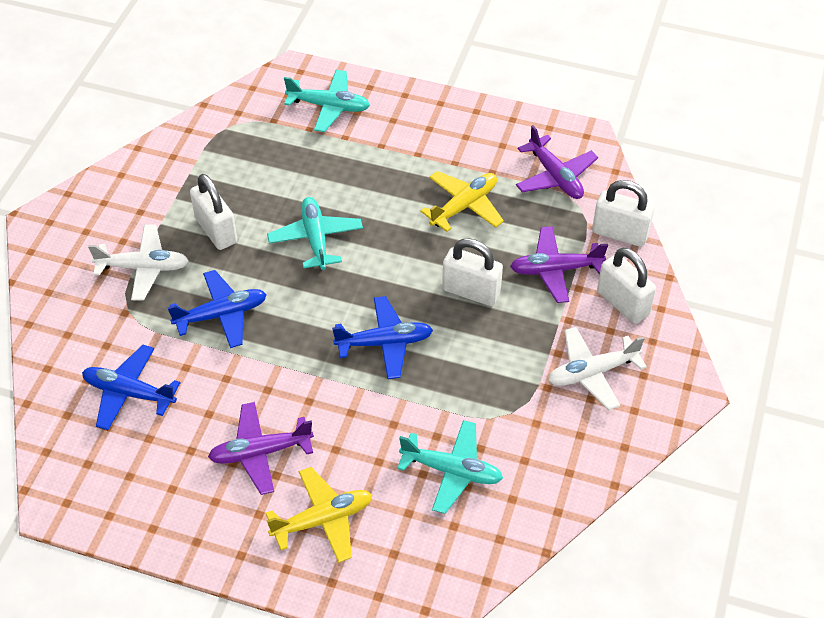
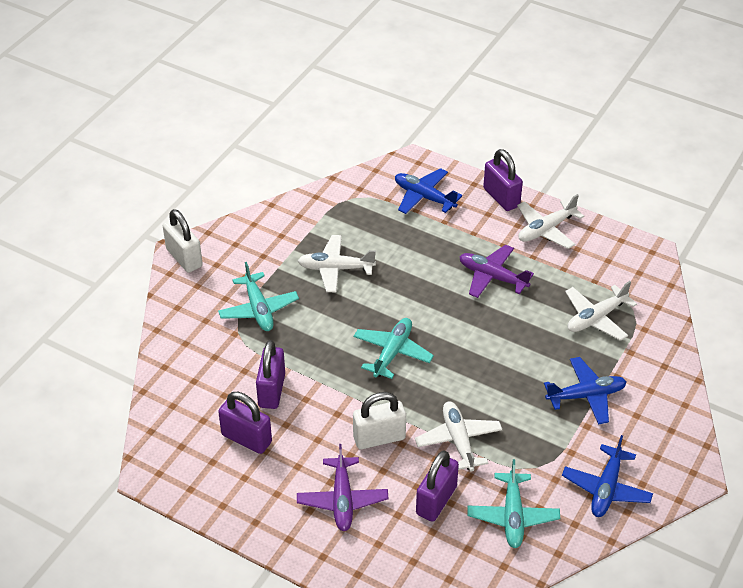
purple padlock: 0 -> 4
purple plane: 3 -> 2
white padlock: 4 -> 2
white plane: 2 -> 4
yellow plane: 2 -> 0

